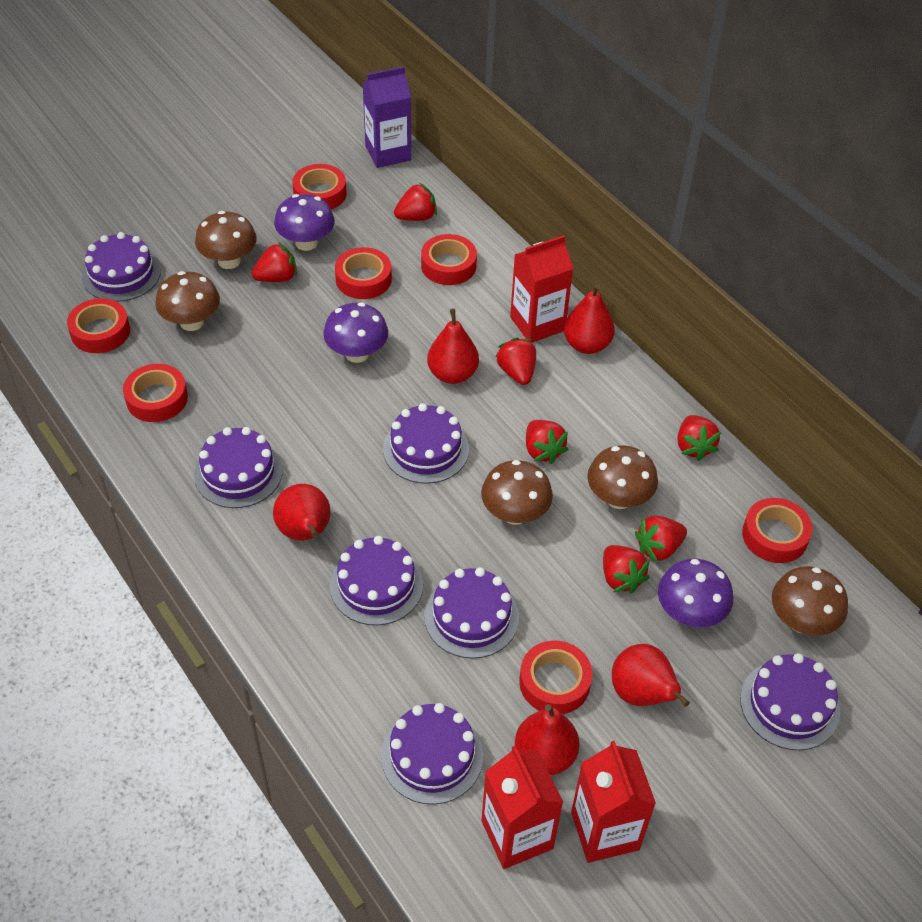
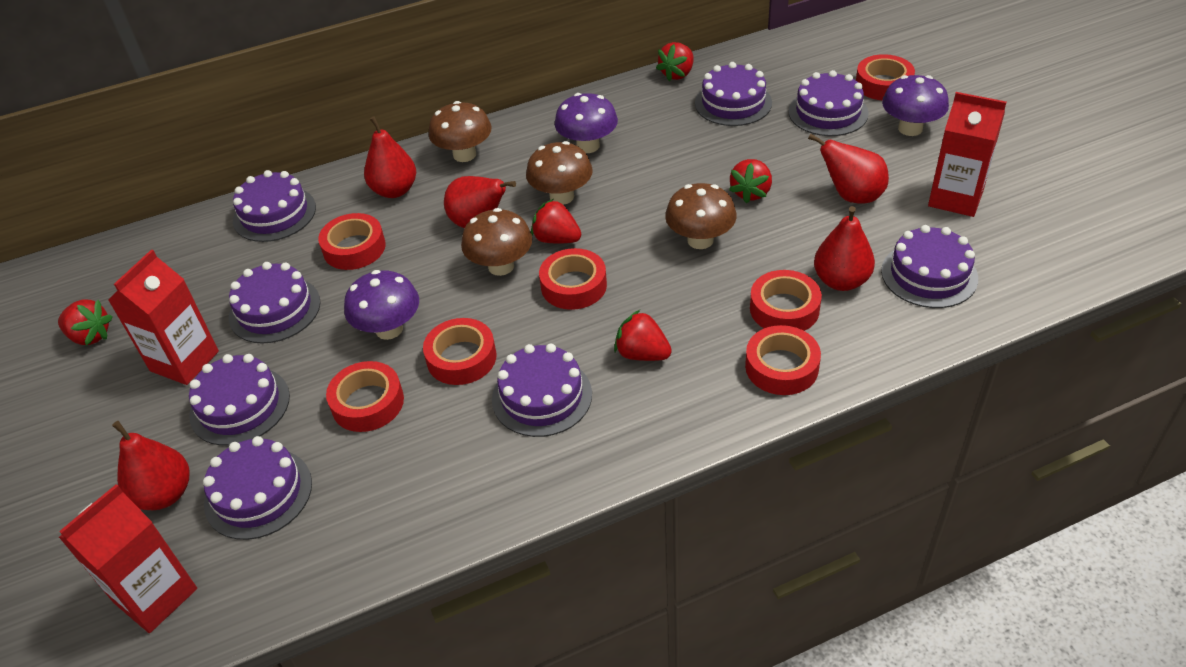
brown mushroom: 5 -> 4
purple cake: 7 -> 8
purple carton: 1 -> 0
red strawberry: 7 -> 5

